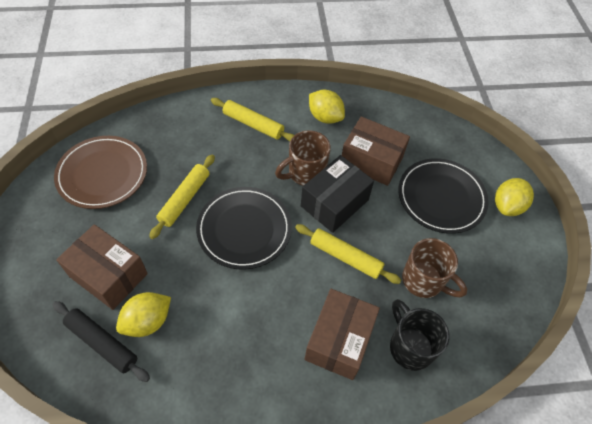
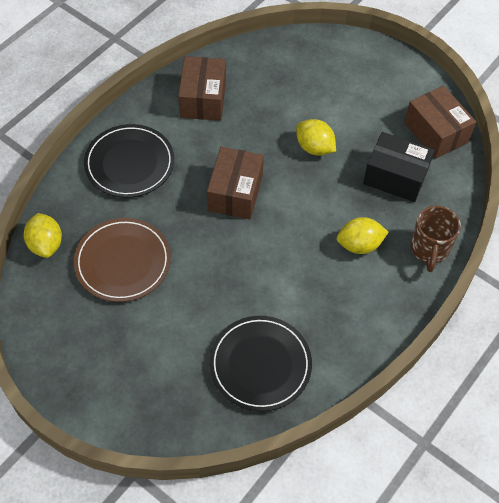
black mug: 1 -> 0
black rolling pin: 1 -> 0
brown mug: 2 -> 1
yellow rolling pin: 3 -> 0

